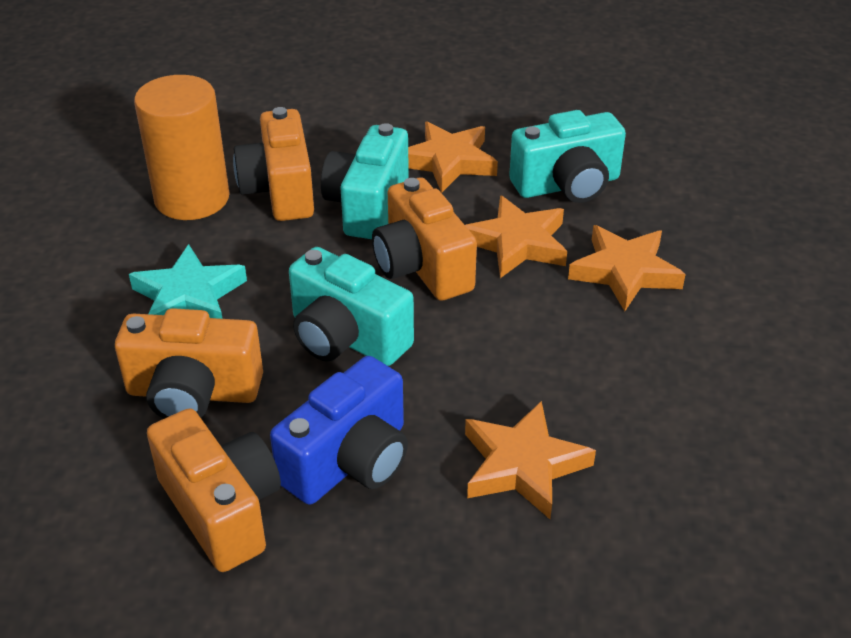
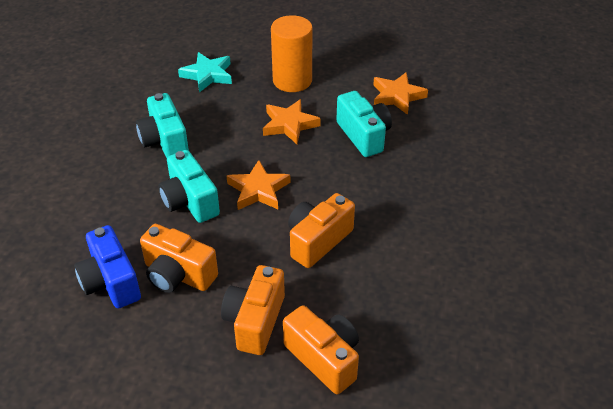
orange star: 4 -> 3

